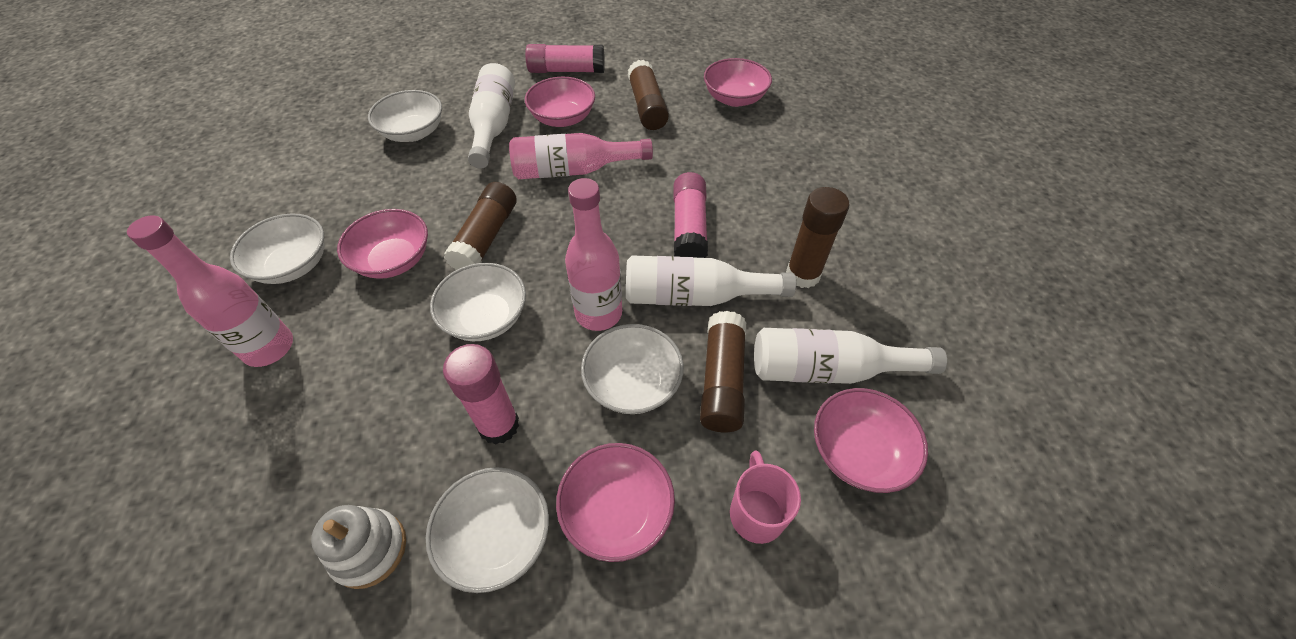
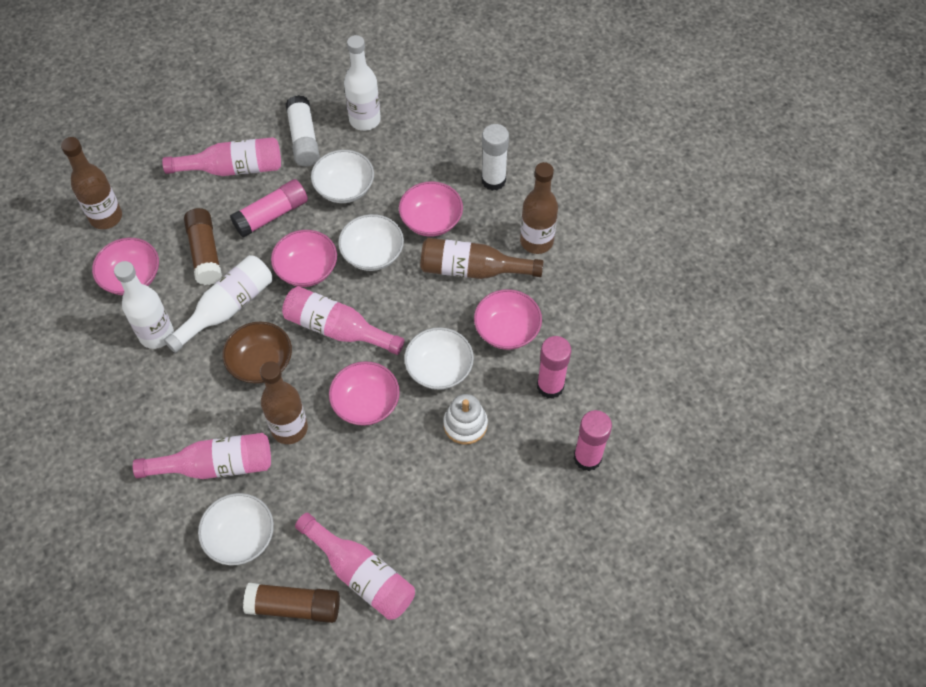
brown bottle: 0 -> 4
brown bowl: 0 -> 1
brown glue stick: 4 -> 2
pink bottle: 3 -> 4
pink mug: 1 -> 0
white bowl: 5 -> 4
white glue stick: 0 -> 2

